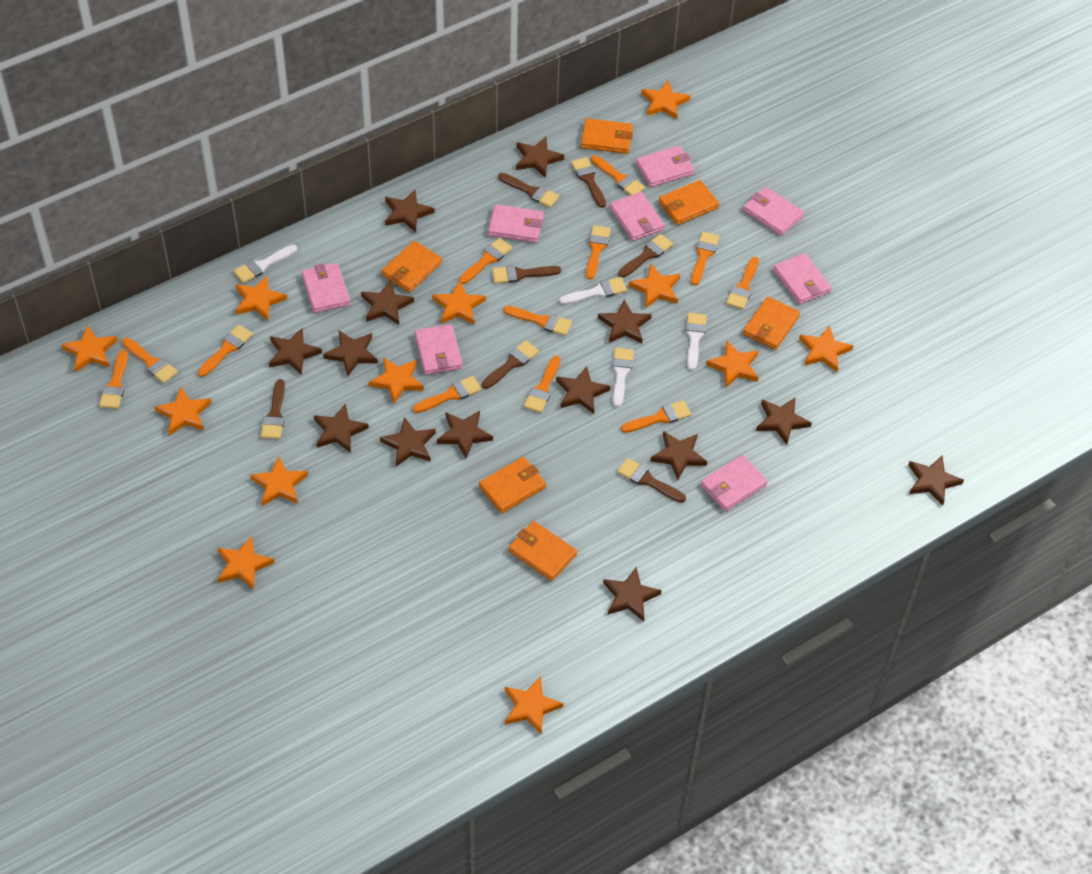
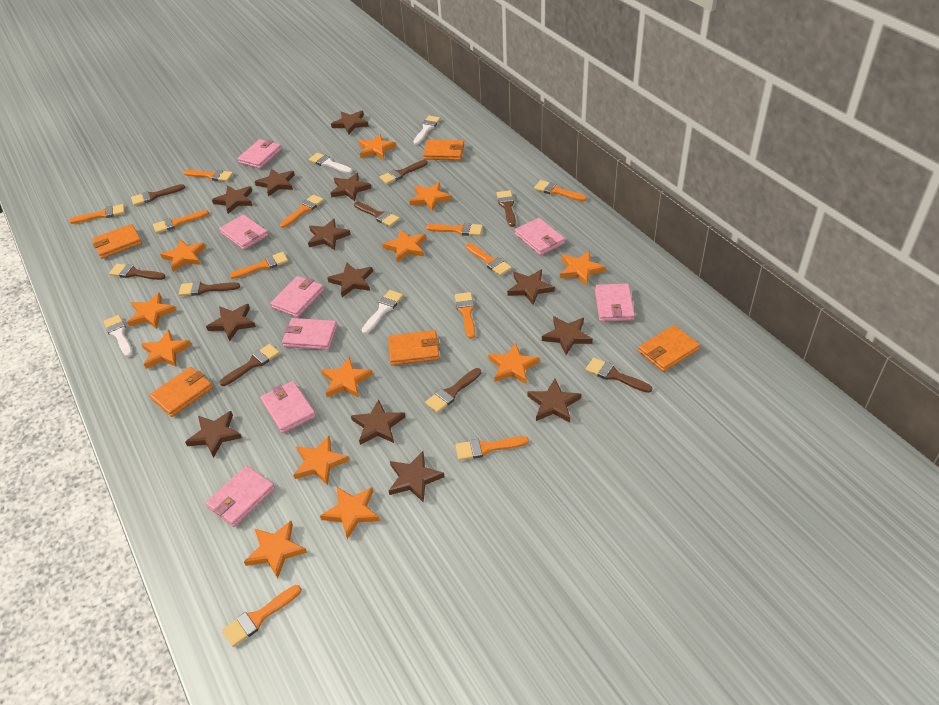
brown brush: 7 -> 9
brown star: 14 -> 13
orange brush: 12 -> 11
orange wallet: 6 -> 5

